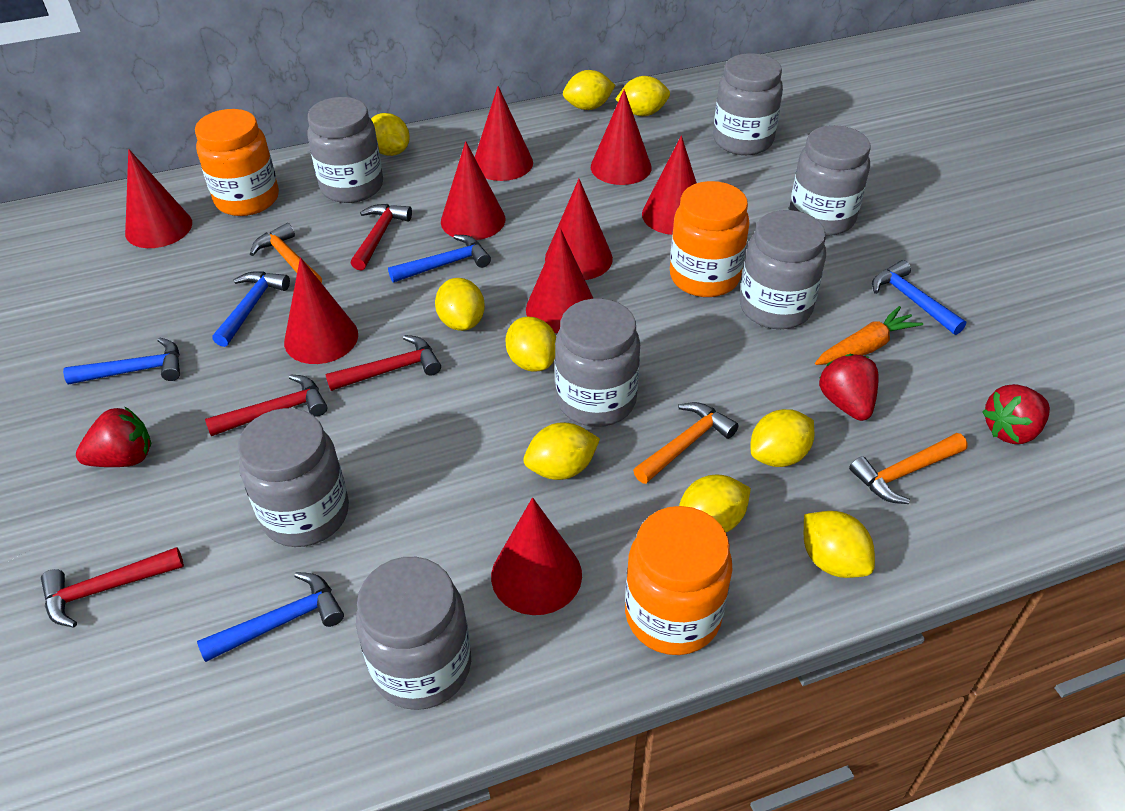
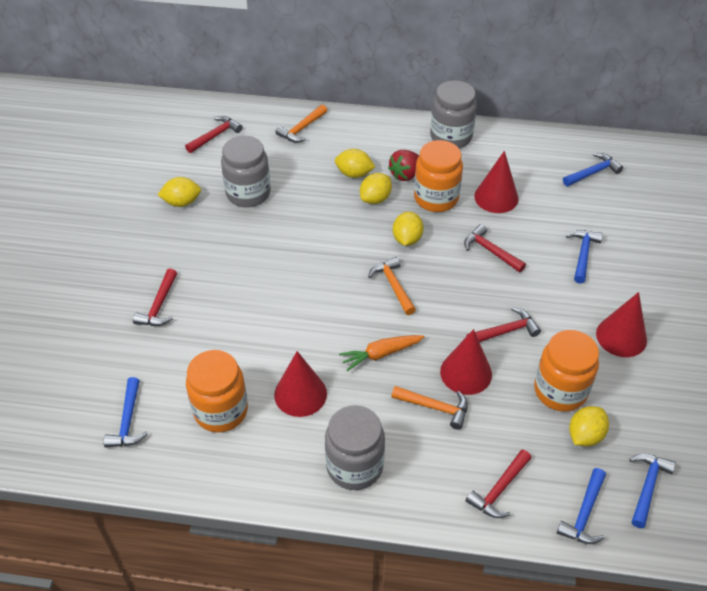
grey jar: 7 -> 3
red cone: 9 -> 4
red hammer: 4 -> 5
red strawberry: 3 -> 1
yellow lemon: 9 -> 5

